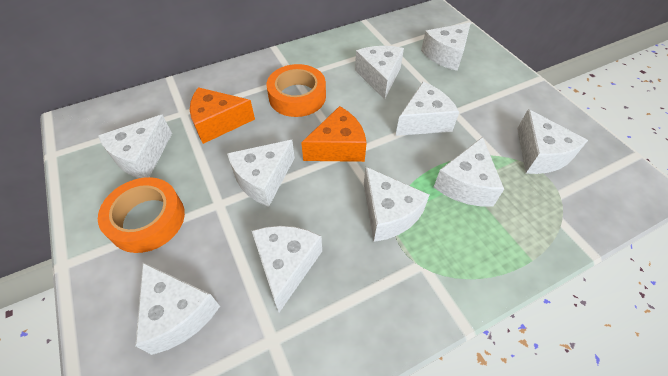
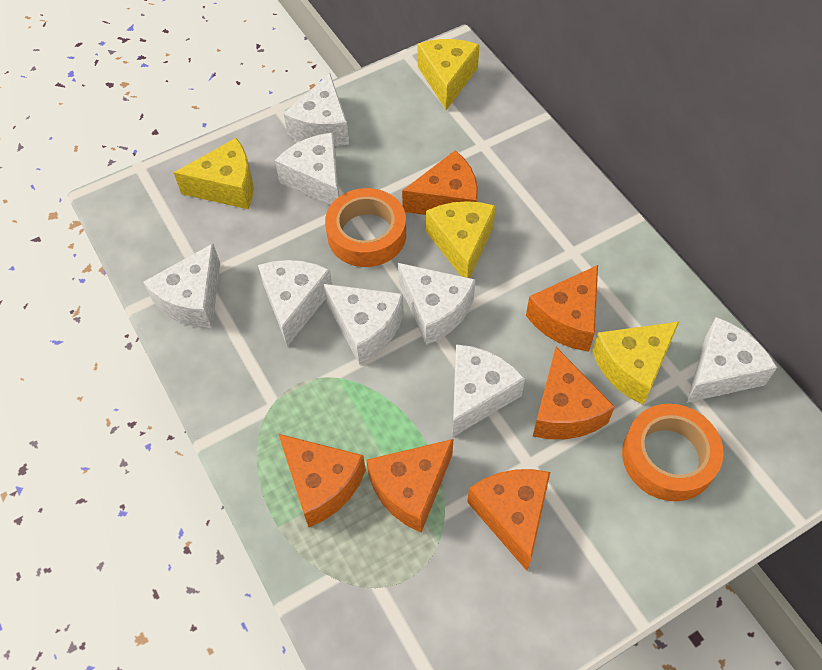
orange cheese: 2 -> 6
white cheese: 10 -> 8
yellow cheese: 0 -> 4

